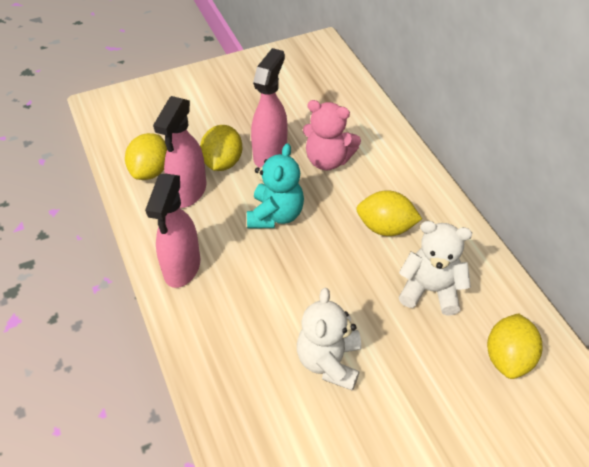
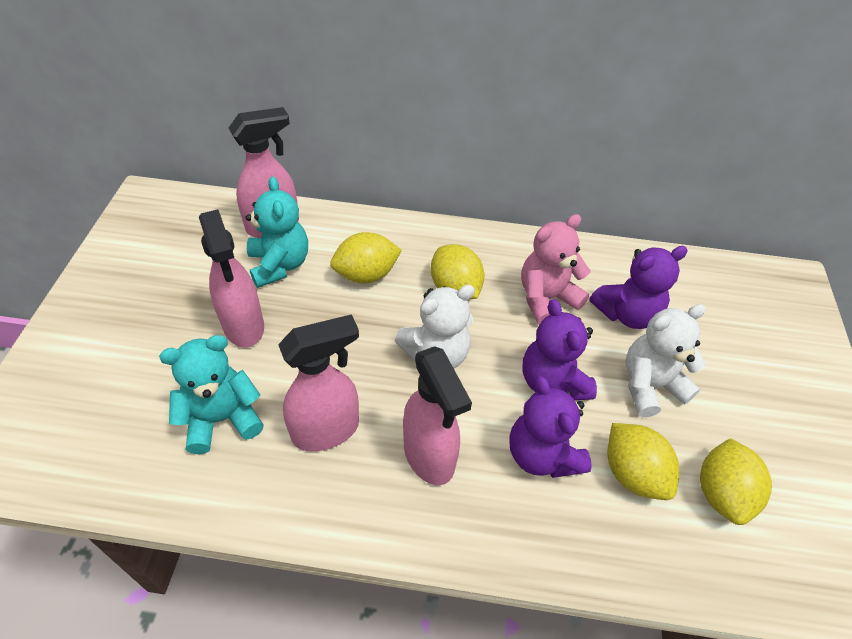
pink spray bottle: 3 -> 4
purple teddy bear: 0 -> 3
turquoise teddy bear: 1 -> 2

